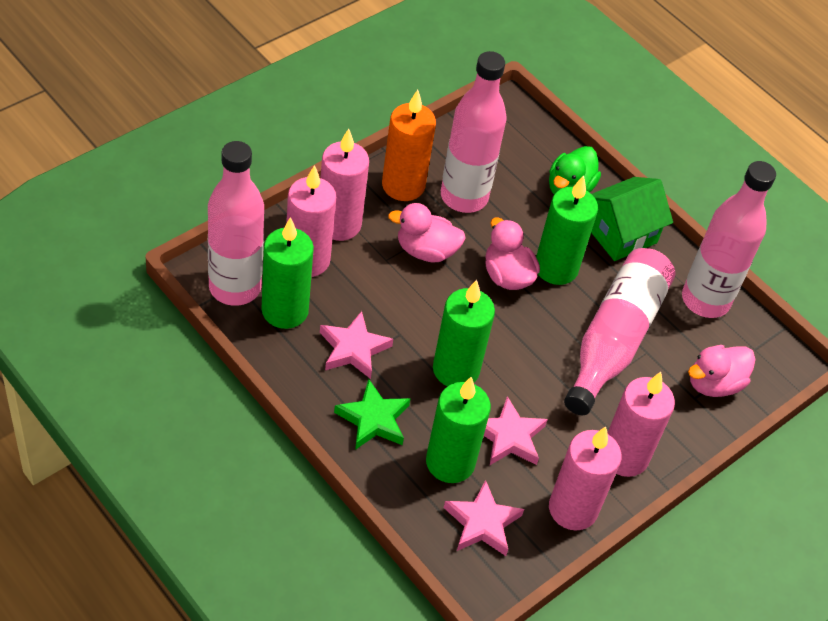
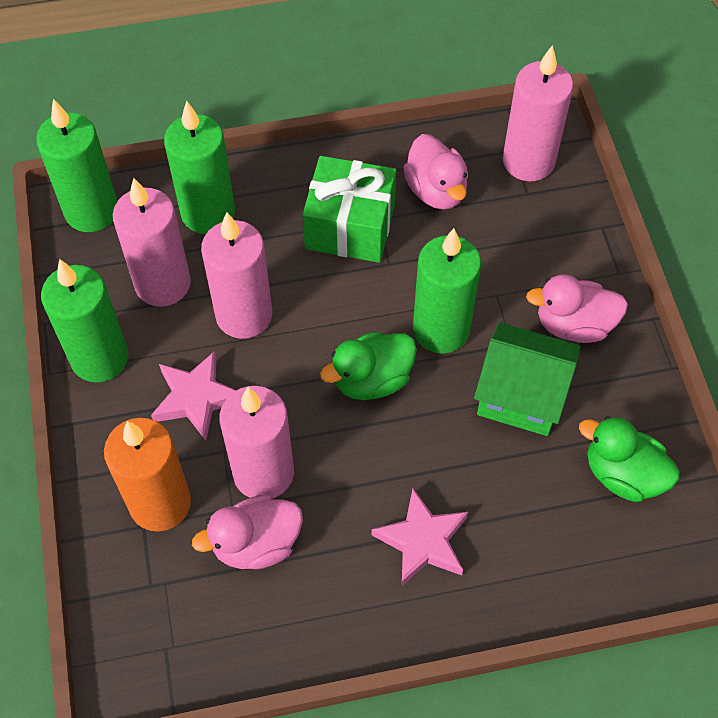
green duck: 1 -> 2
green gift: 0 -> 1
green star: 1 -> 0
pink bottle: 4 -> 0
pink star: 3 -> 2

